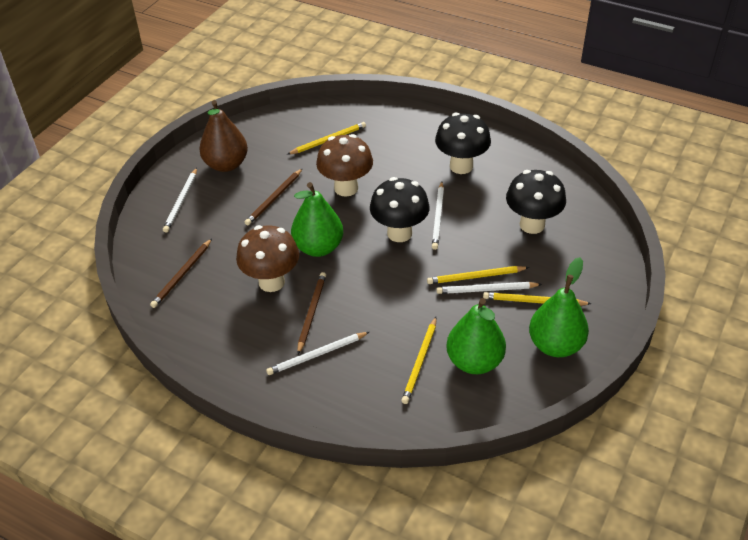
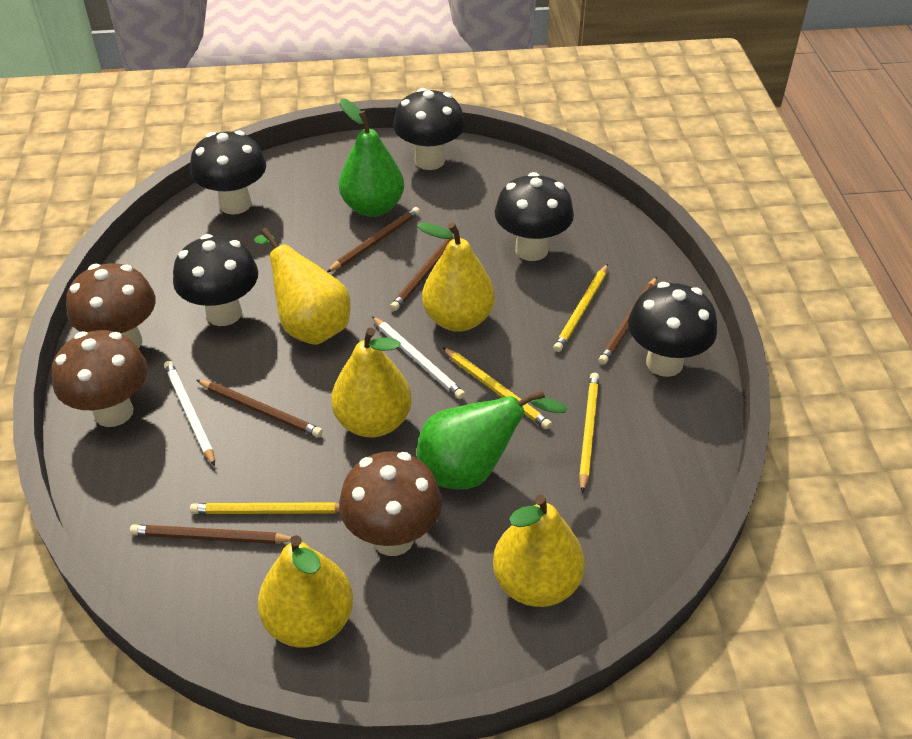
black mushroom: 3 -> 5
brown mushroom: 2 -> 3
brown pear: 1 -> 0
brown pencil: 3 -> 5
green pear: 3 -> 2
white pencil: 4 -> 2
yellow pear: 0 -> 5

